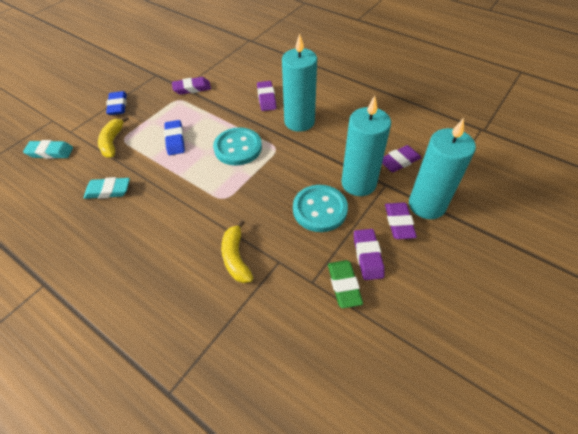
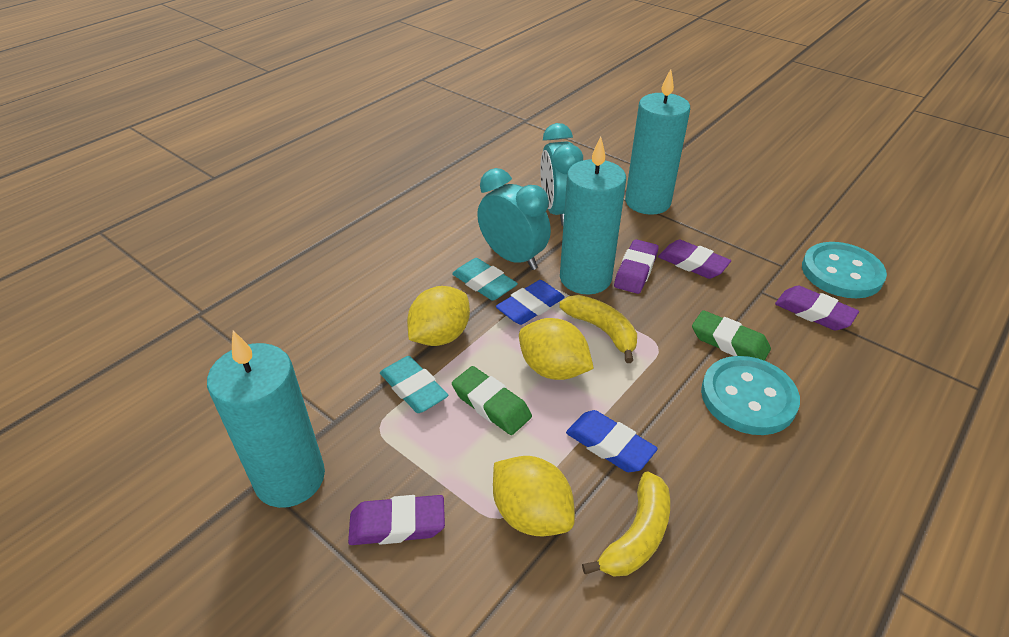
green eraser: 1 -> 2
purple eraser: 5 -> 4
turquoise clock: 0 -> 2
yellow lemon: 0 -> 3

